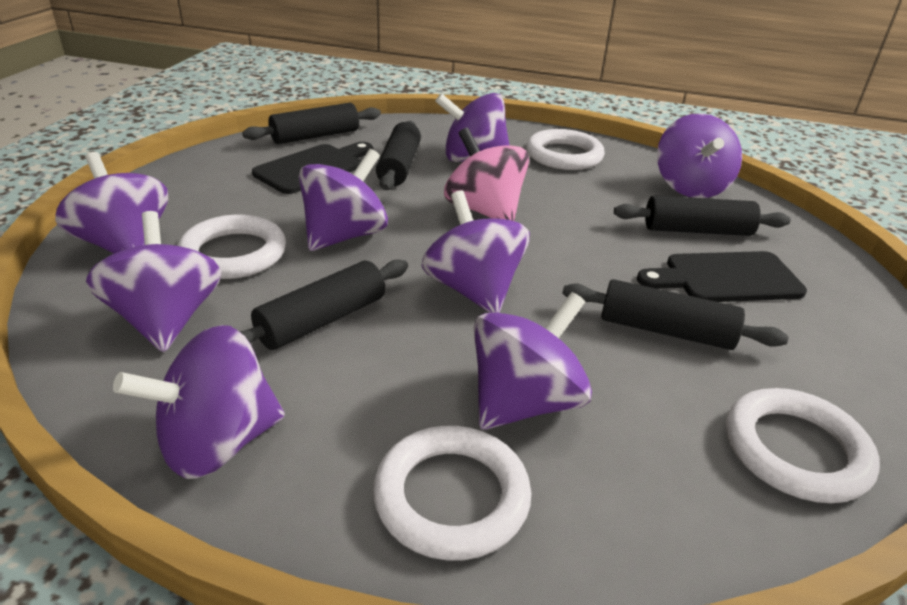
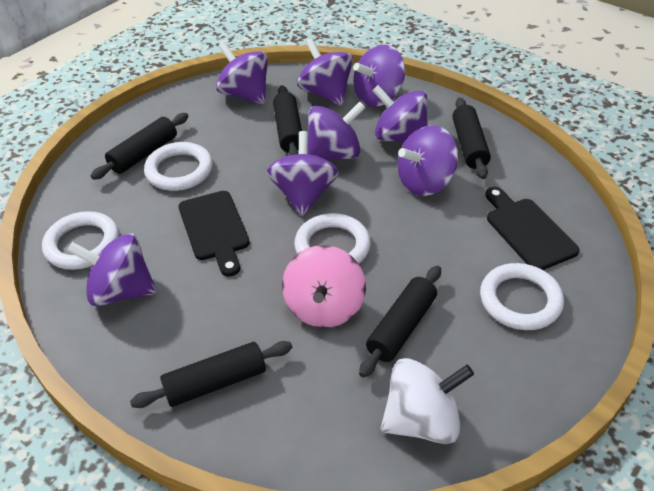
white spinning top: 0 -> 1

